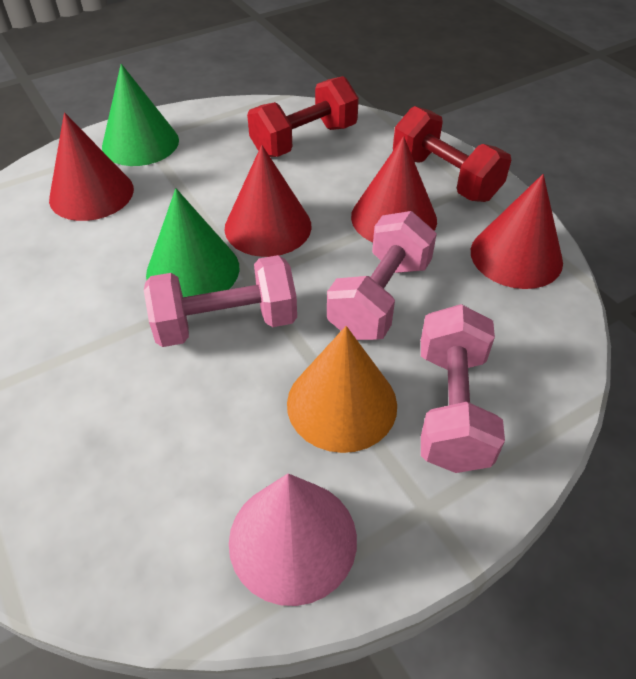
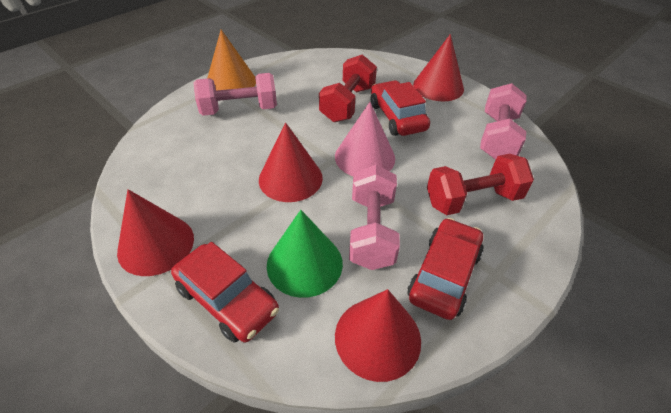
green cone: 2 -> 1
red car: 0 -> 3

